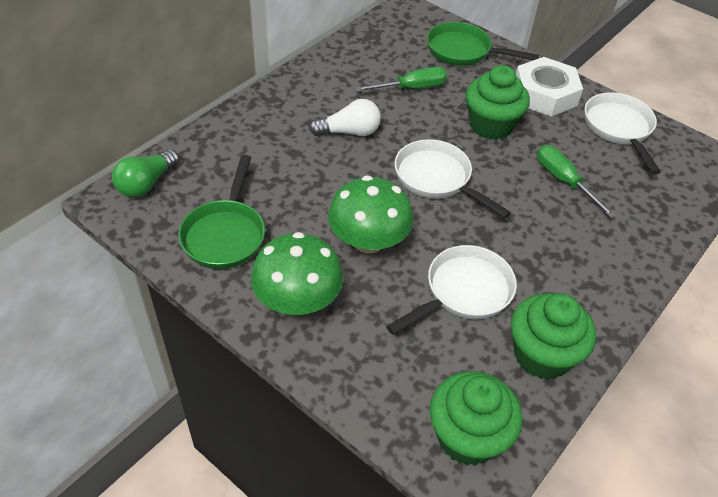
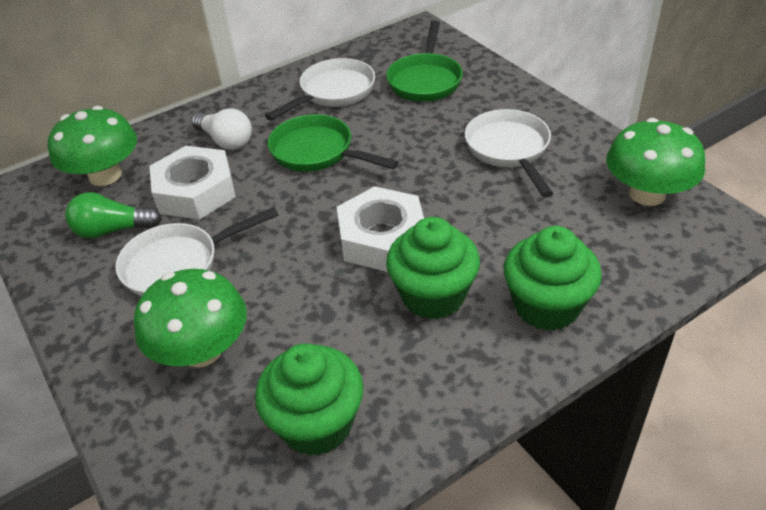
green mushroom: 2 -> 3
green screwdriver: 2 -> 0
white nut: 1 -> 2

